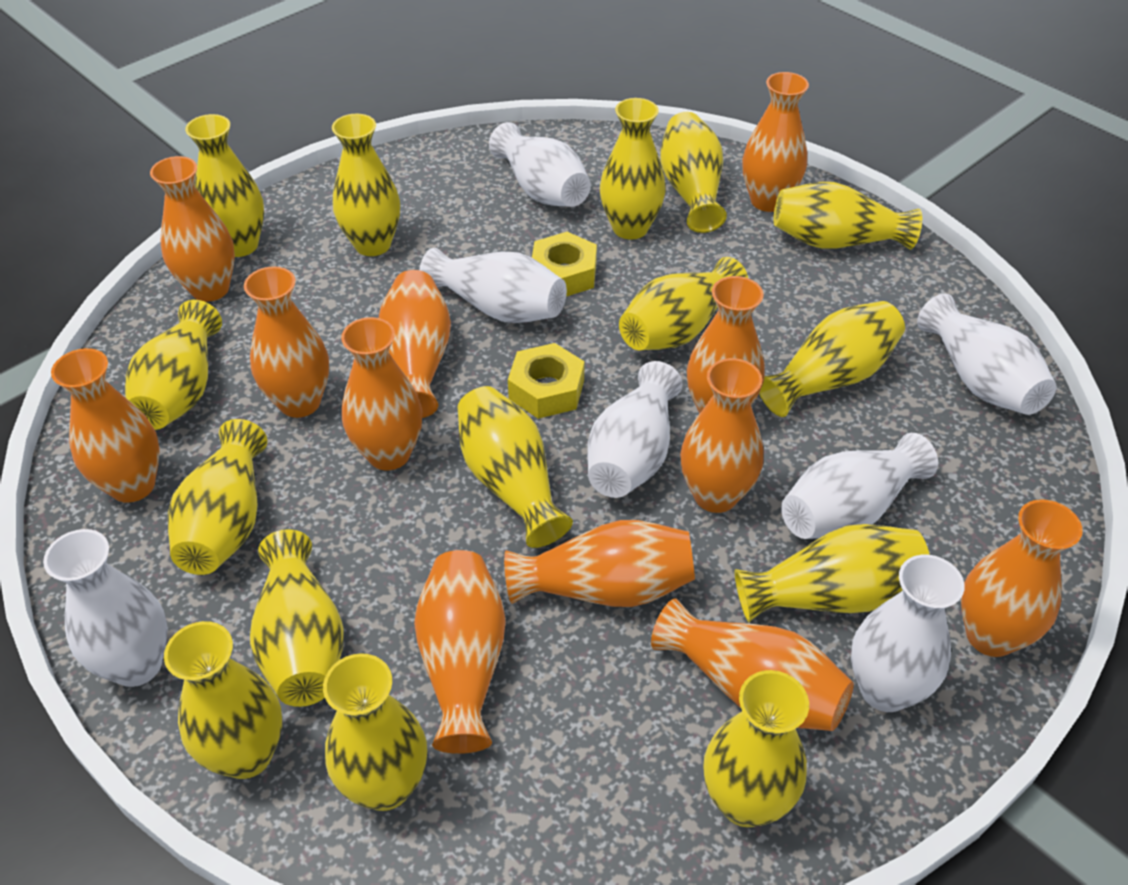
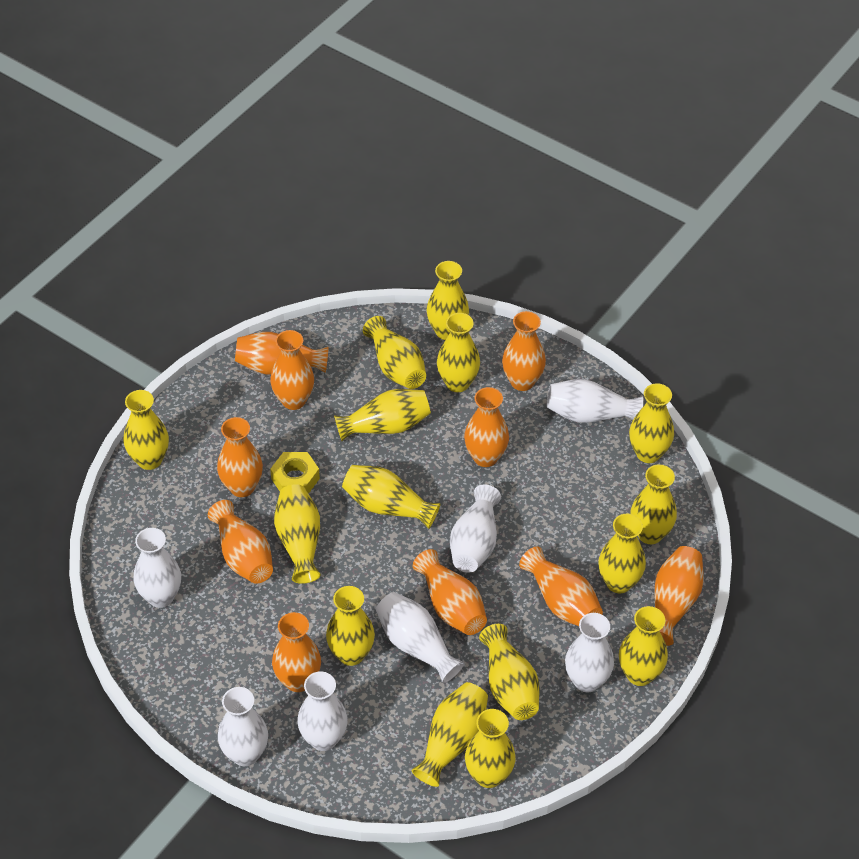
orange vase: 12 -> 10
yellow nut: 2 -> 1

